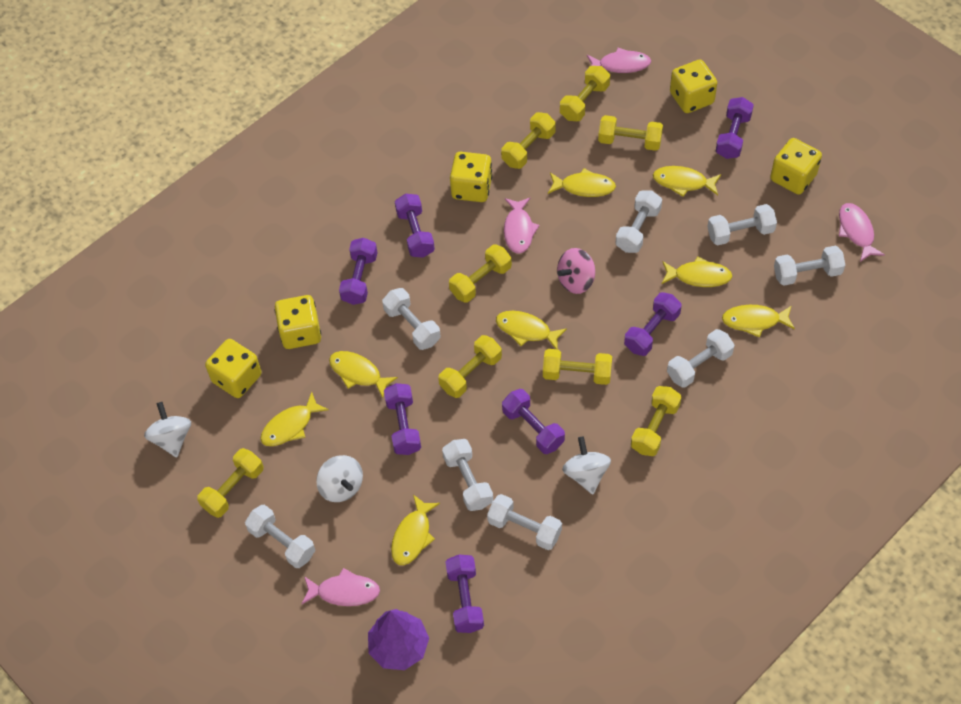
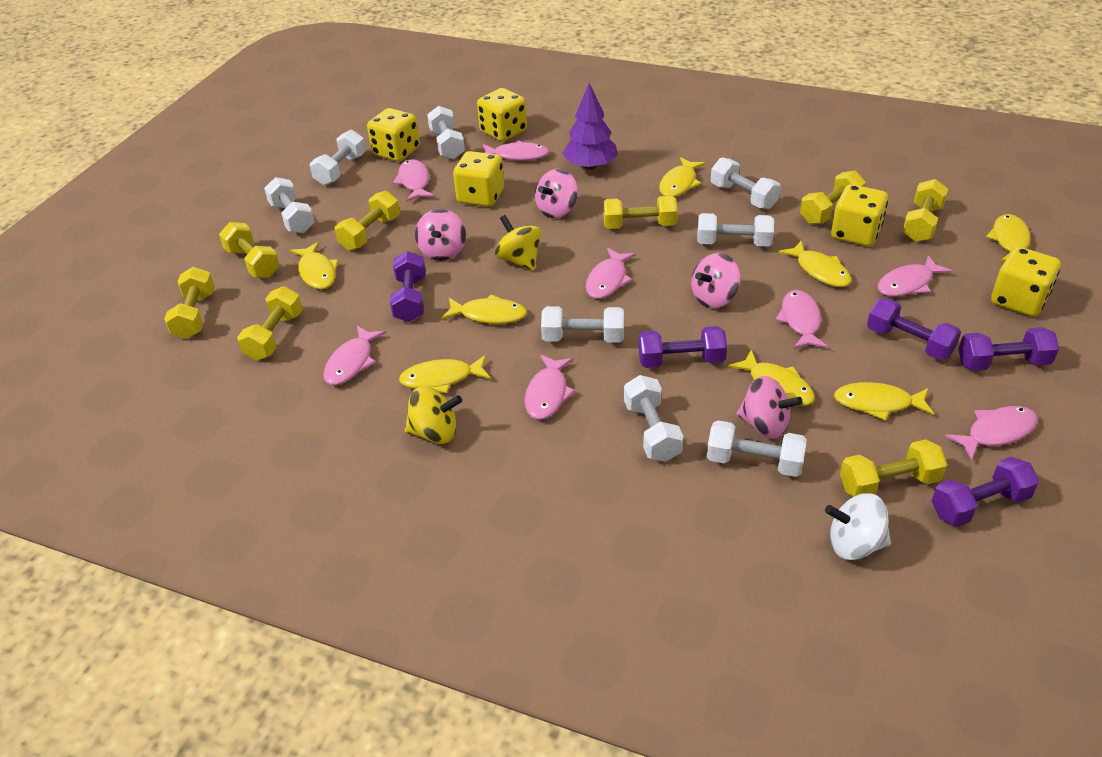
pink fish: 4 -> 8
pink spinning top: 1 -> 4
purple dumbbell: 7 -> 5
white spinning top: 3 -> 1
yellow spinning top: 0 -> 2

